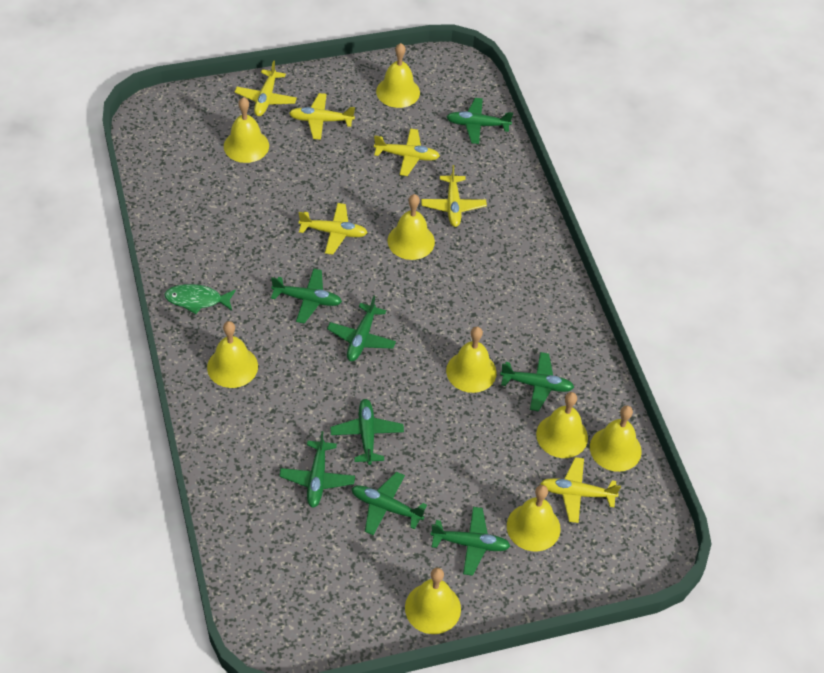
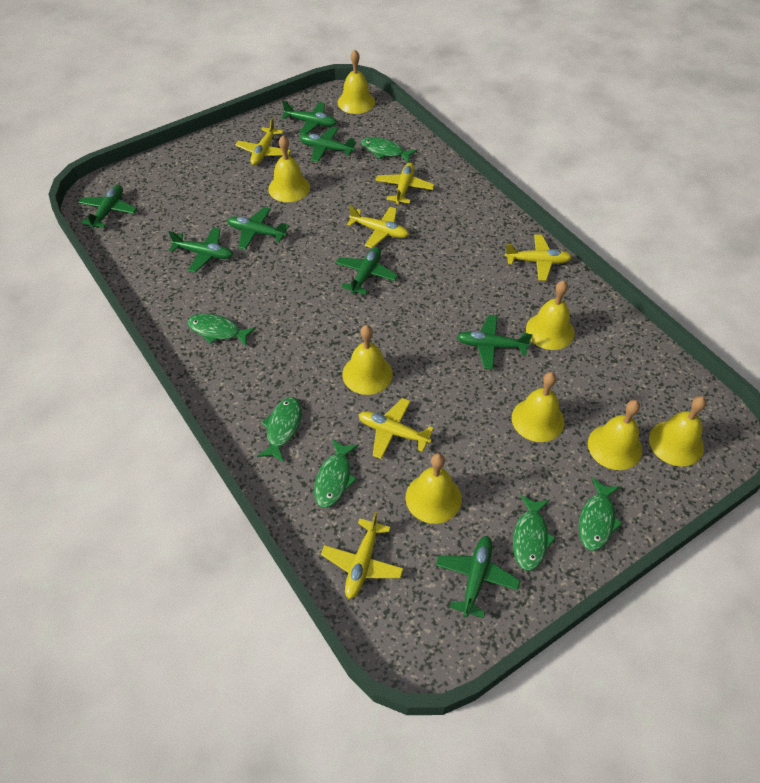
green fish: 1 -> 6
yellow bell: 9 -> 8

